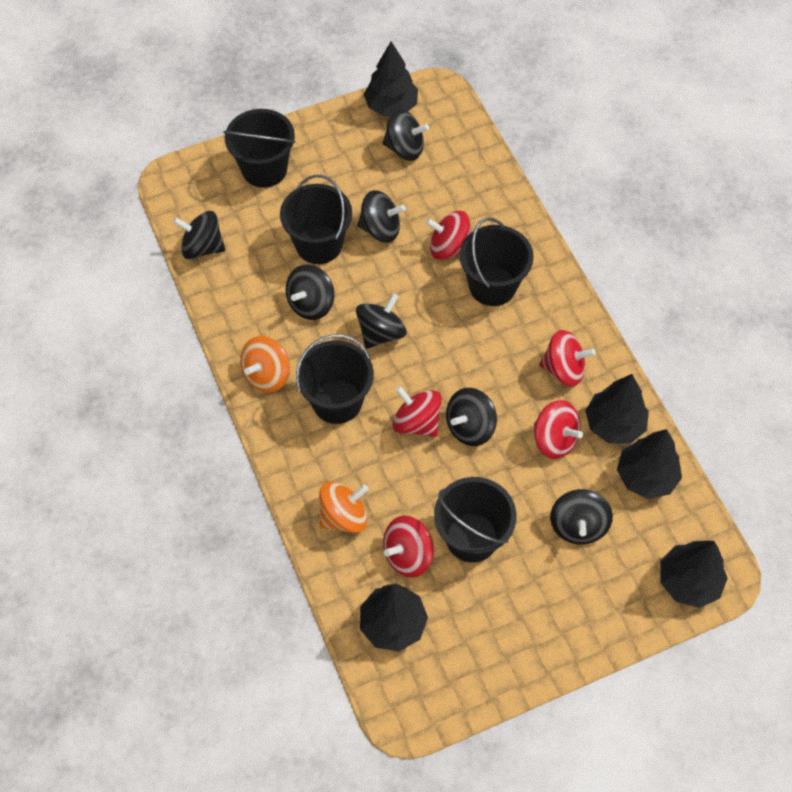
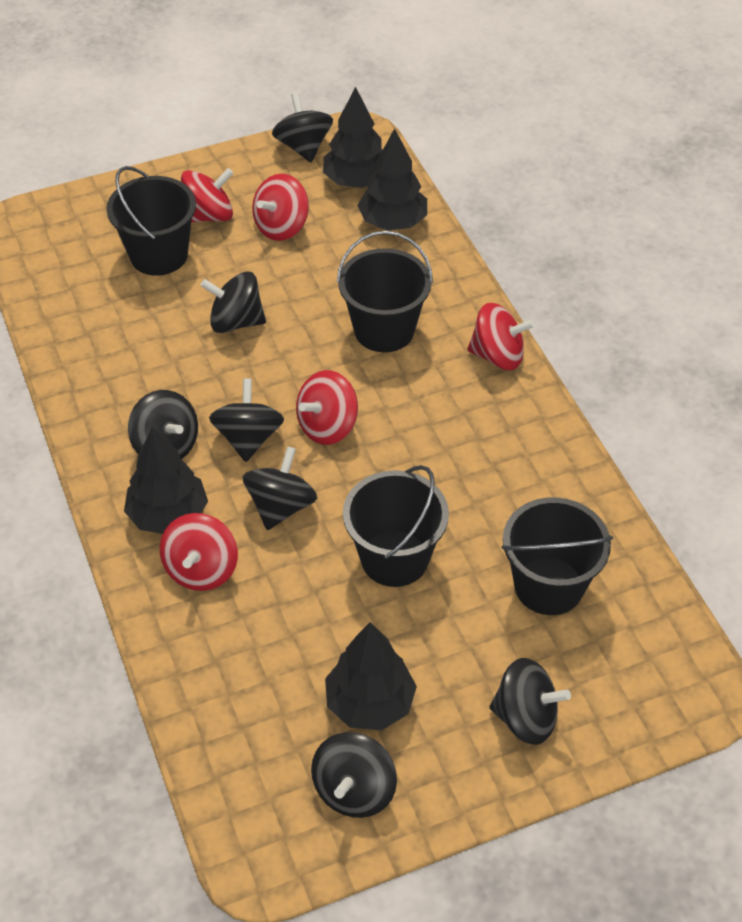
black bucket: 5 -> 4
black tree: 5 -> 4
orange spinning top: 2 -> 0

